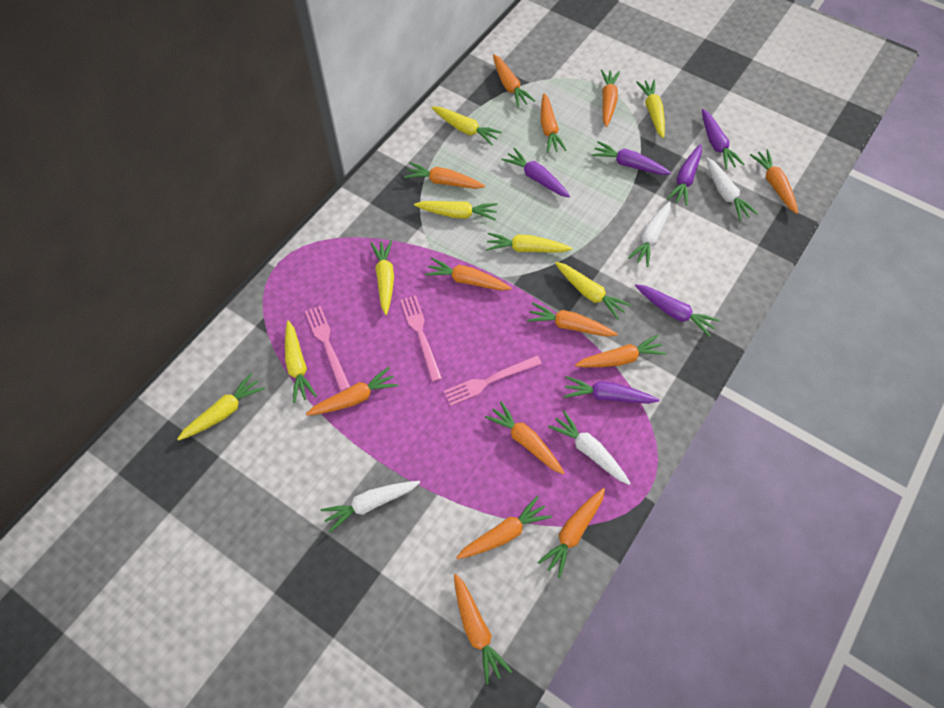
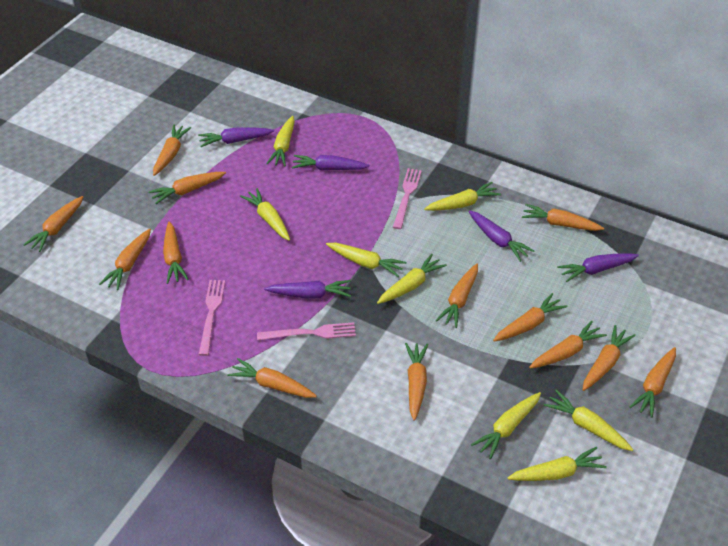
purple carrot: 6 -> 5
white carrot: 4 -> 0

